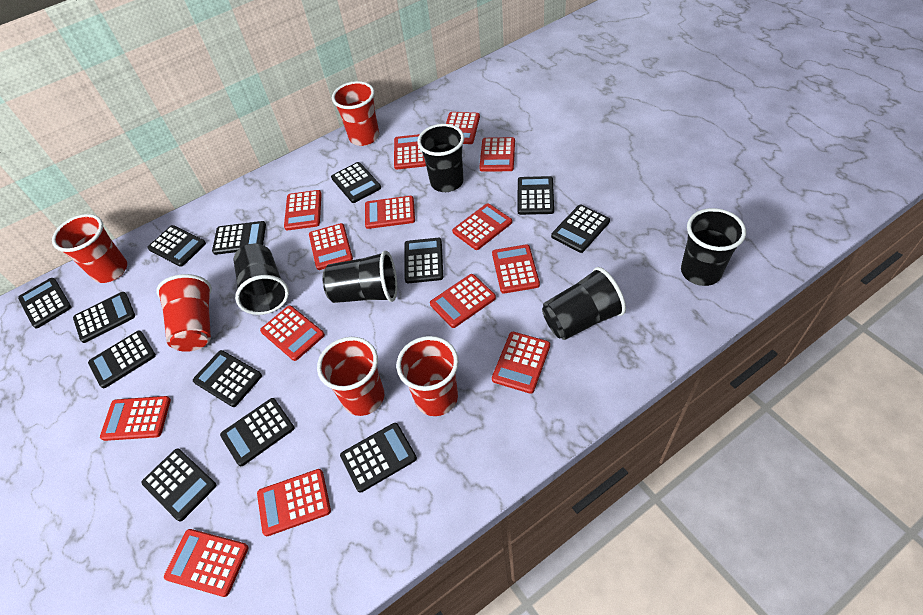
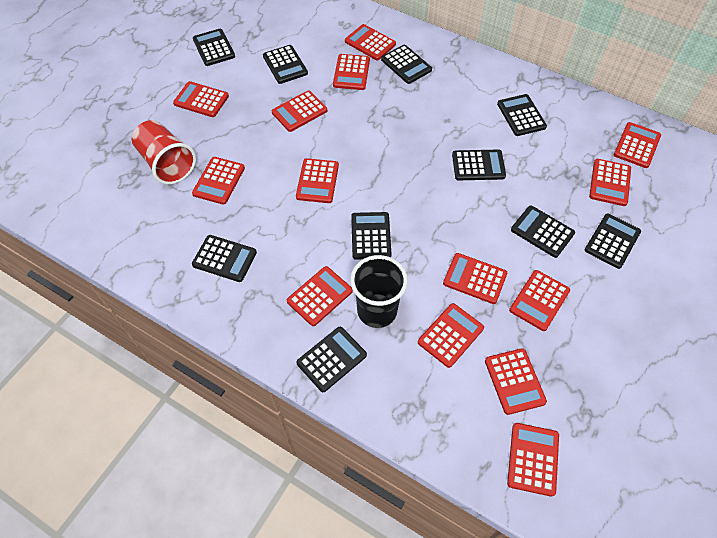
black calculator: 13 -> 10
black cup: 5 -> 1
red cup: 5 -> 1

